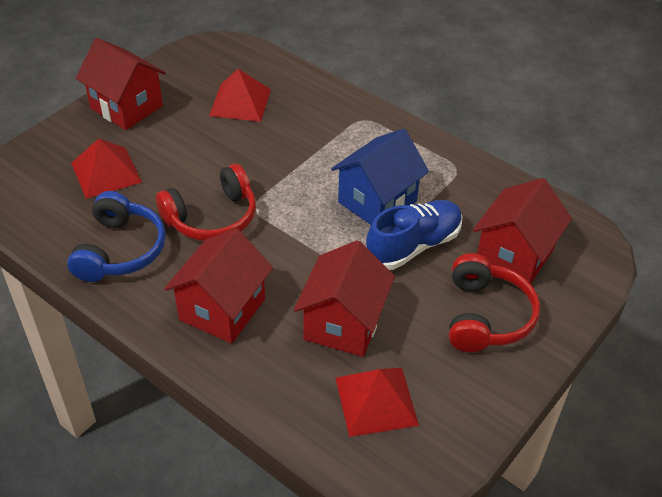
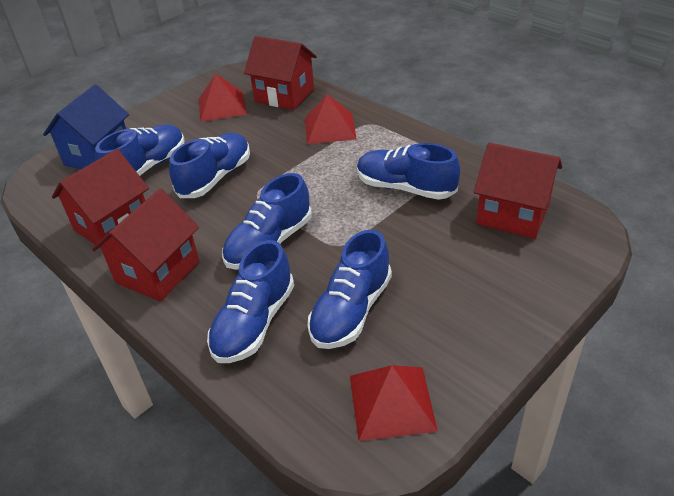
blue headphones: 1 -> 0
blue shoe: 1 -> 6
red headphones: 2 -> 0

